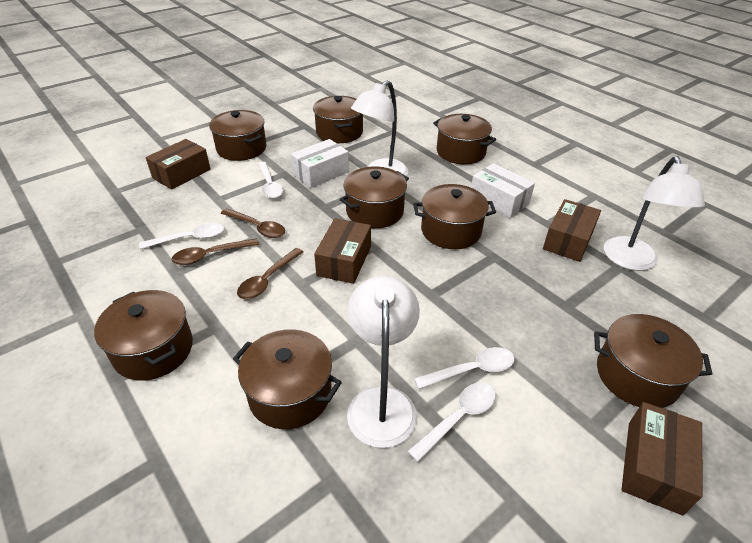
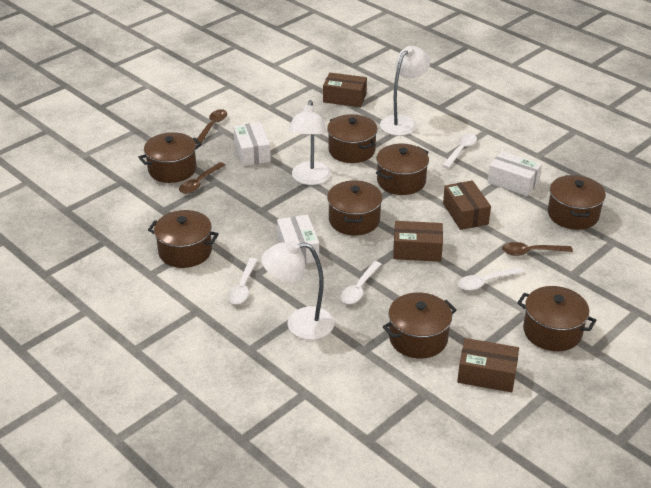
white box: 2 -> 3

